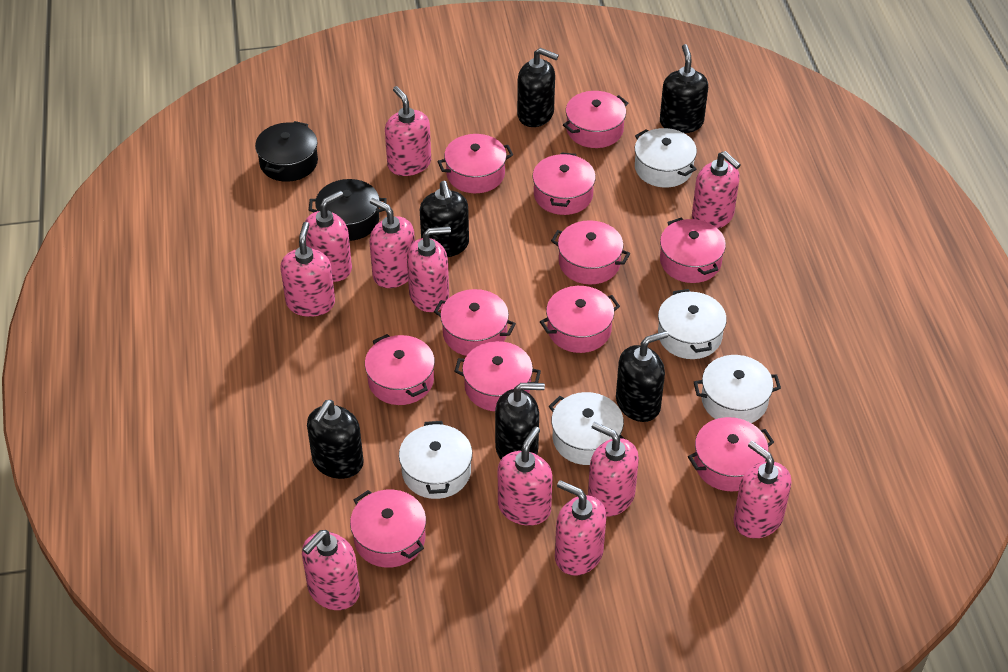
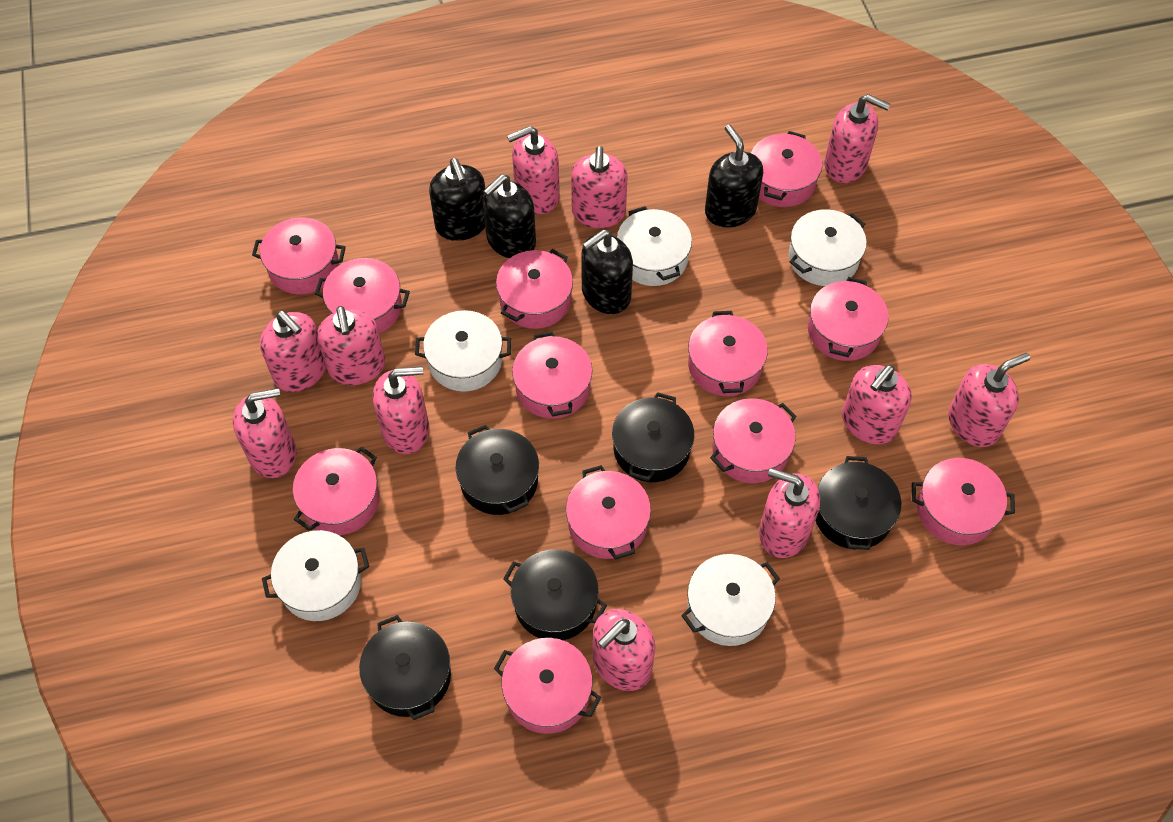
black pot: 2 -> 5
black soap dispenser: 6 -> 4
pink pot: 11 -> 12

